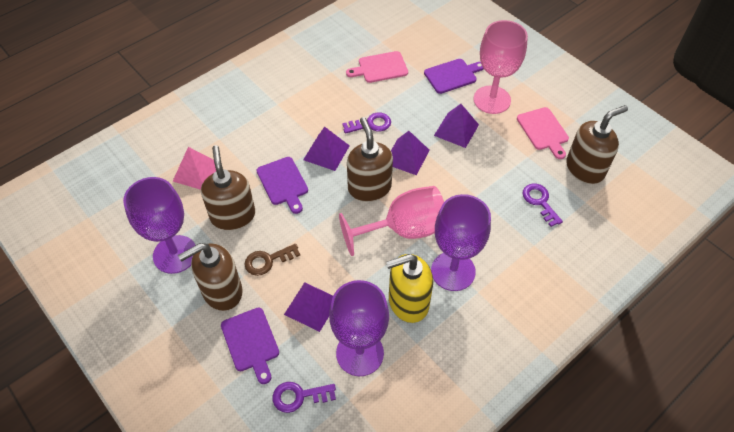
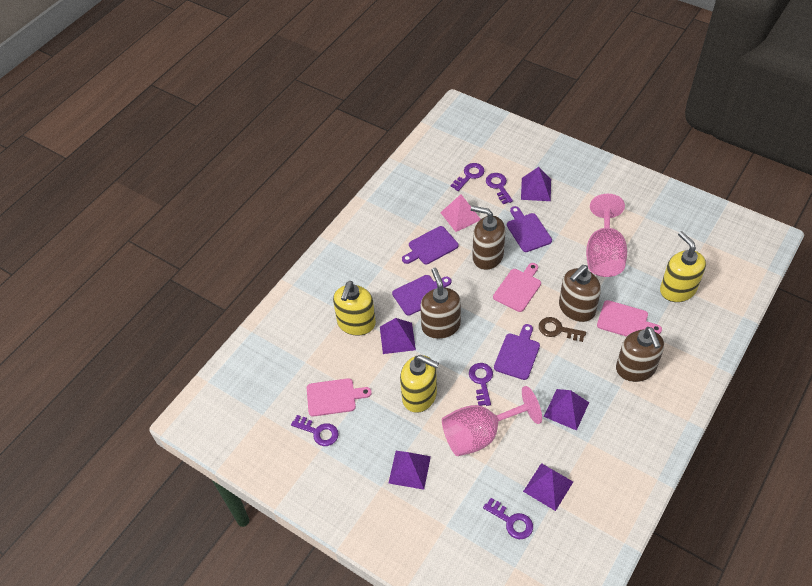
pink cutting board: 2 -> 3
purple cutting board: 3 -> 4
purple goblet: 3 -> 0
purple key: 3 -> 5
purple pyramid: 4 -> 5
yellow soap dispenser: 1 -> 3

